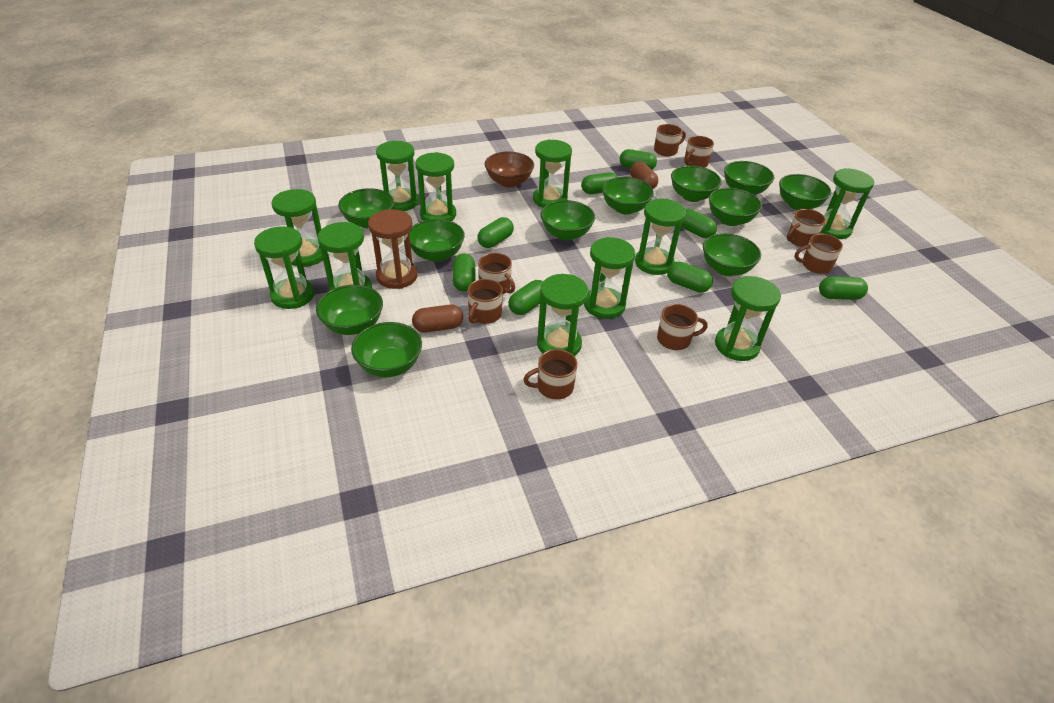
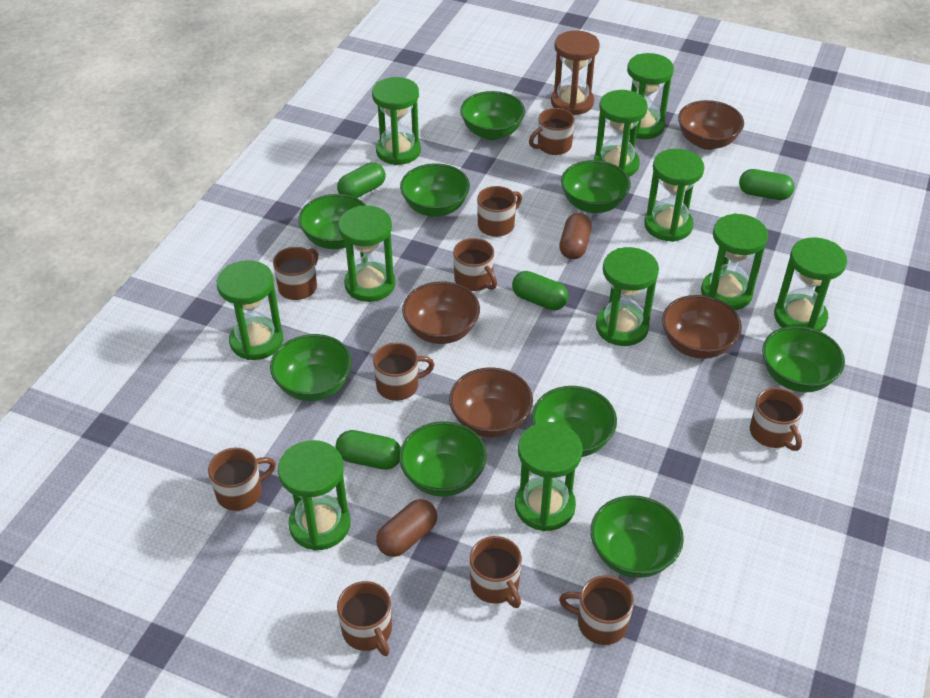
brown bowl: 1 -> 4
brown mug: 8 -> 10
green bowl: 11 -> 9
green capsule: 8 -> 4

